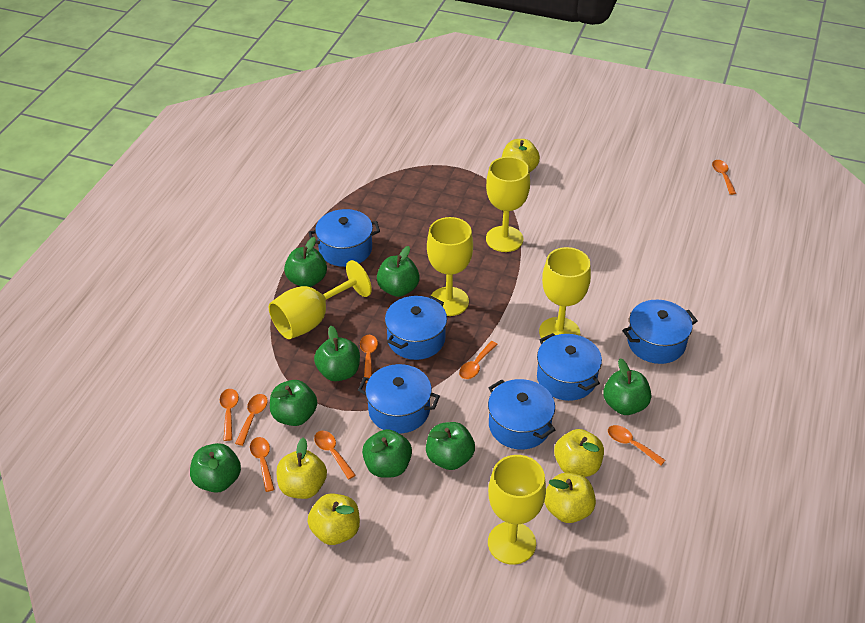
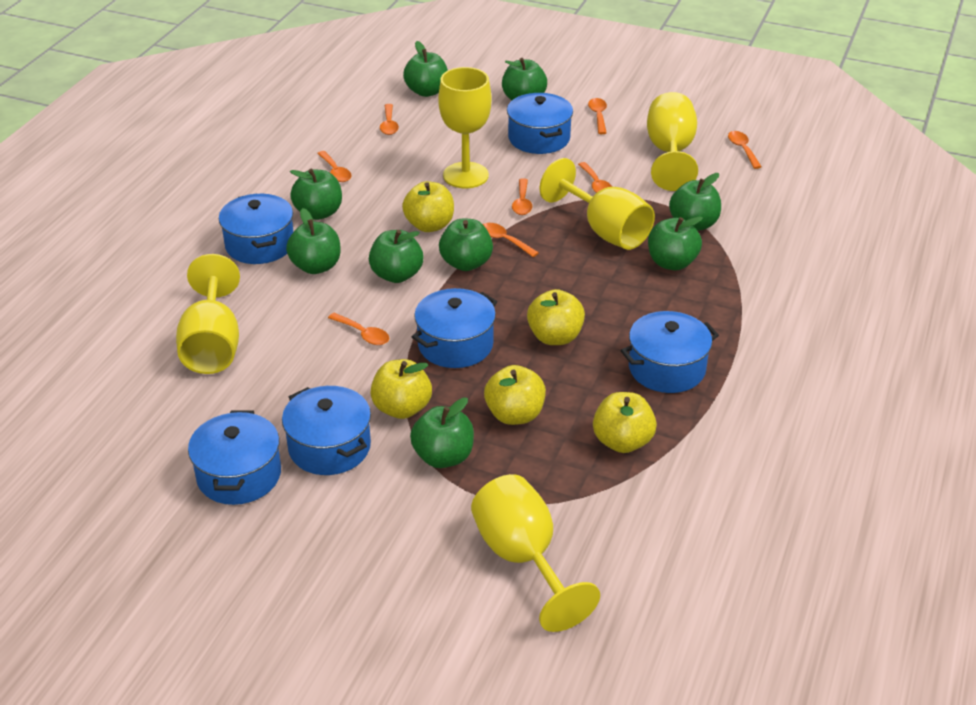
green apple: 8 -> 9

